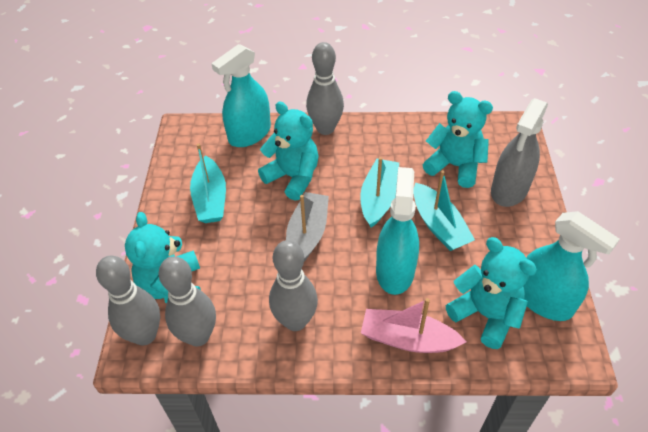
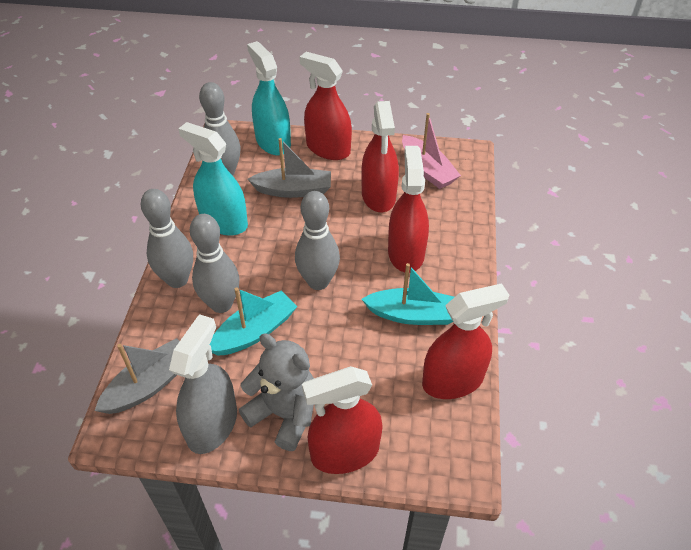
grey boat: 1 -> 2
grey teddy bear: 0 -> 1
red spray bottle: 0 -> 5
turquoise boat: 3 -> 2
turquoise spray bottle: 3 -> 2
turquoise teddy bear: 4 -> 0

